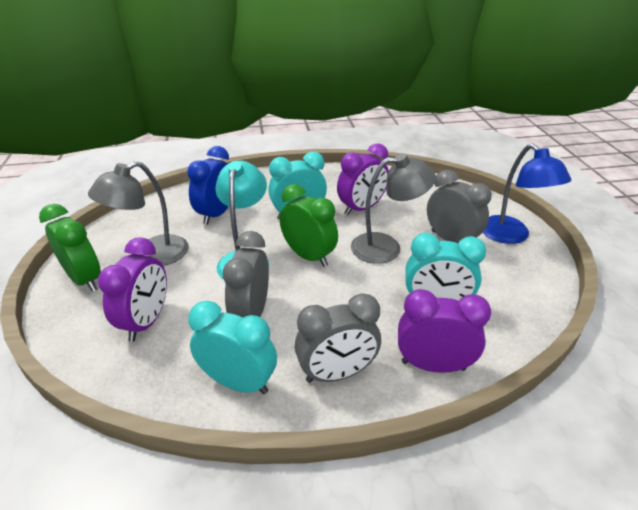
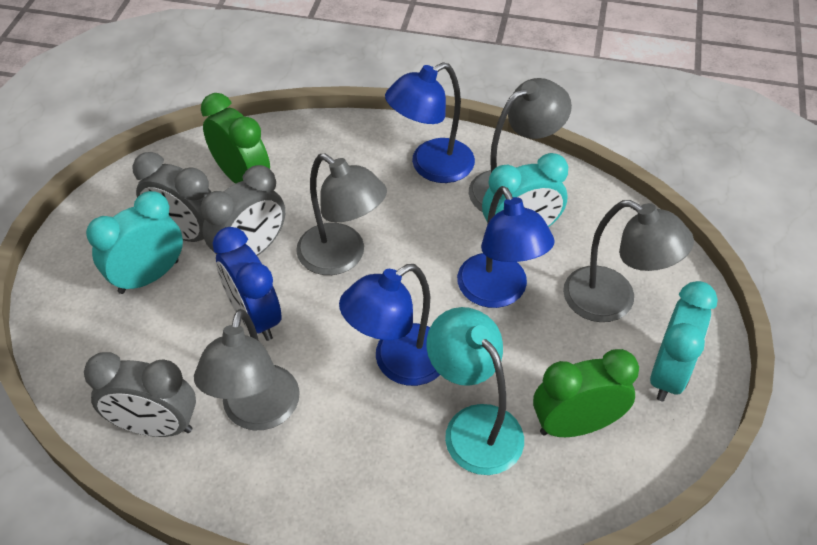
blue lamp: 1 -> 3
grey lamp: 2 -> 4
purple clock: 3 -> 0

